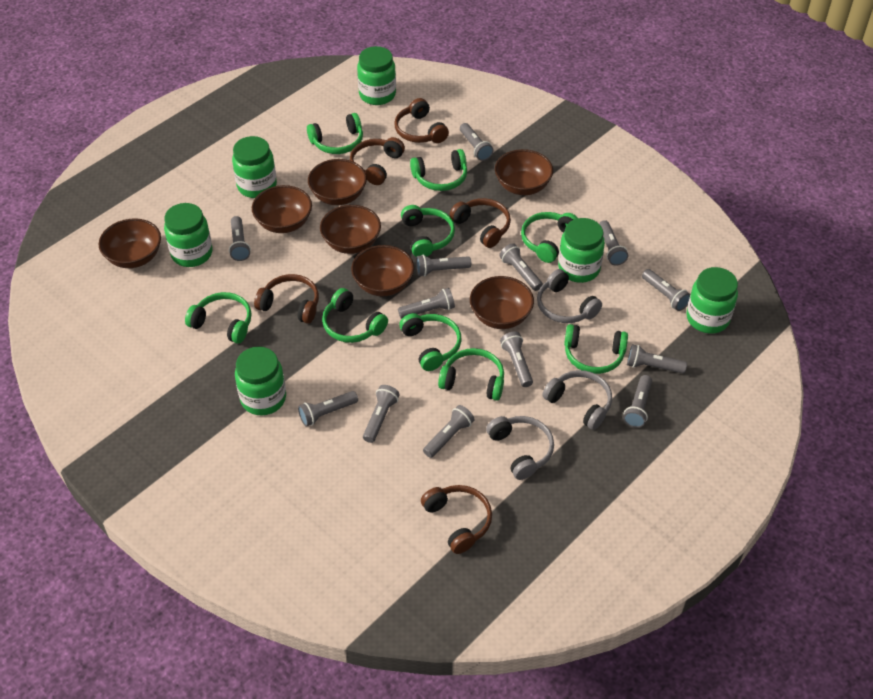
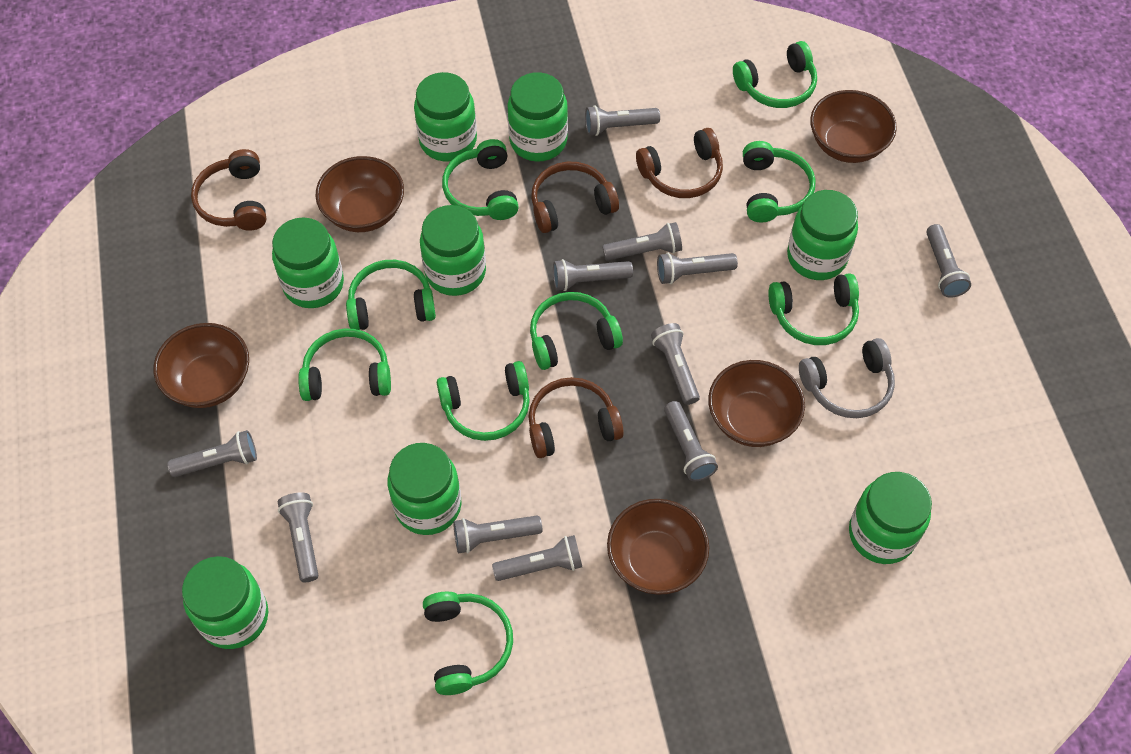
brown bowl: 7 -> 5
brown headphones: 5 -> 4
green jar: 6 -> 8
grey flashlight: 13 -> 11
grey headphones: 3 -> 1

